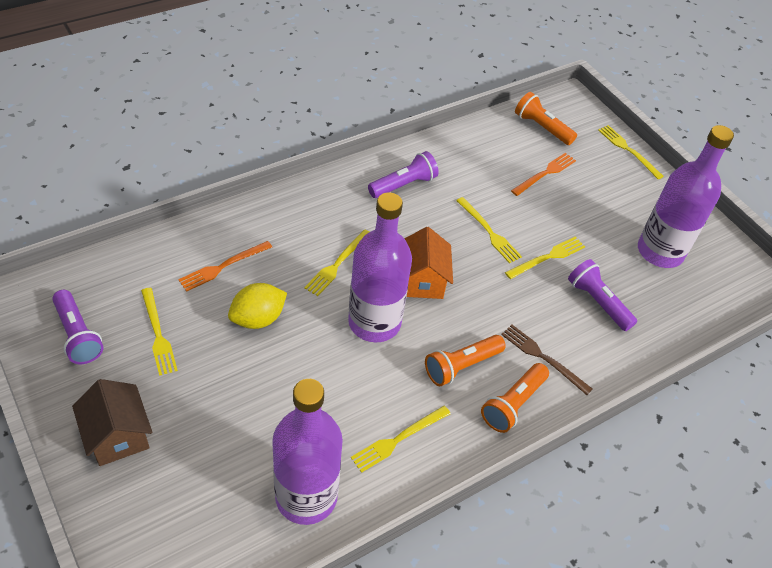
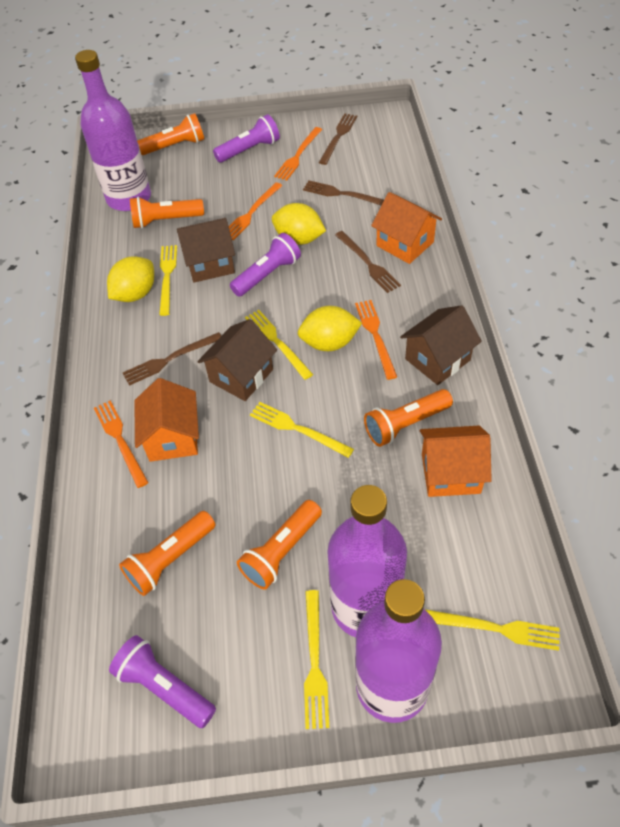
brown fork: 1 -> 4
brown house: 1 -> 3
orange flashlight: 3 -> 5
orange fork: 2 -> 4
orange house: 1 -> 3
yellow fork: 6 -> 5
yellow lemon: 1 -> 3

